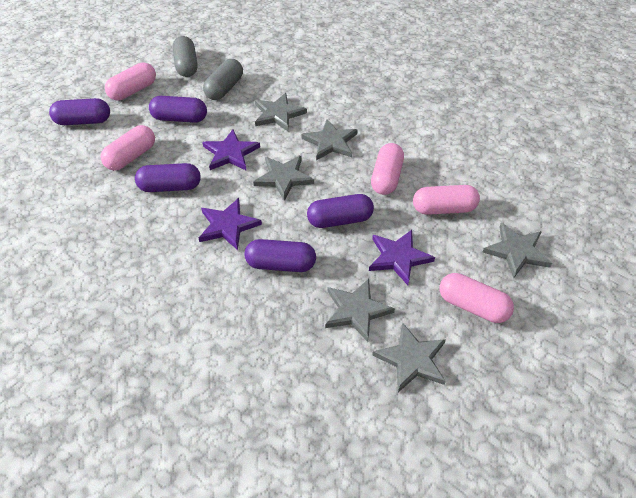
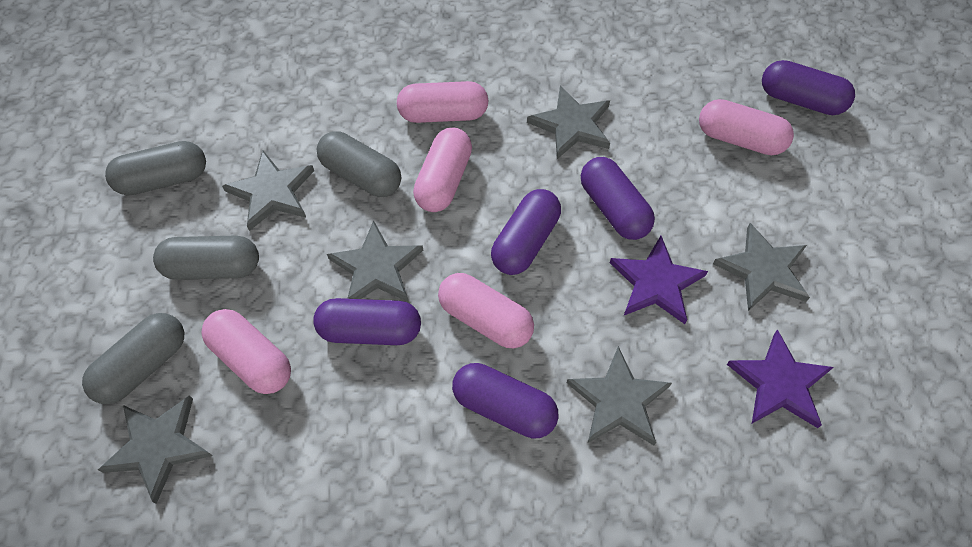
grey capsule: 2 -> 4
purple star: 3 -> 2

